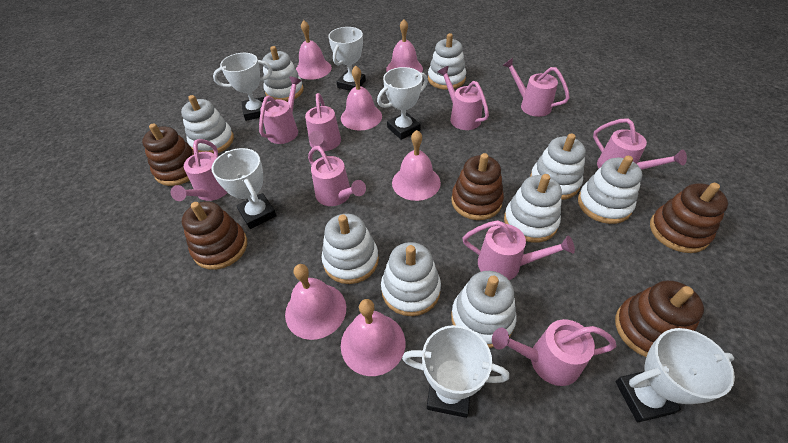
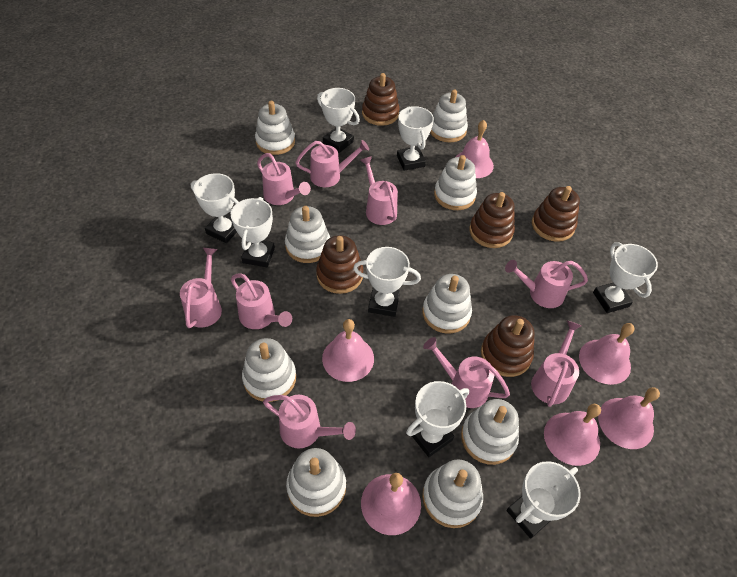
white trophy: 6 -> 8

